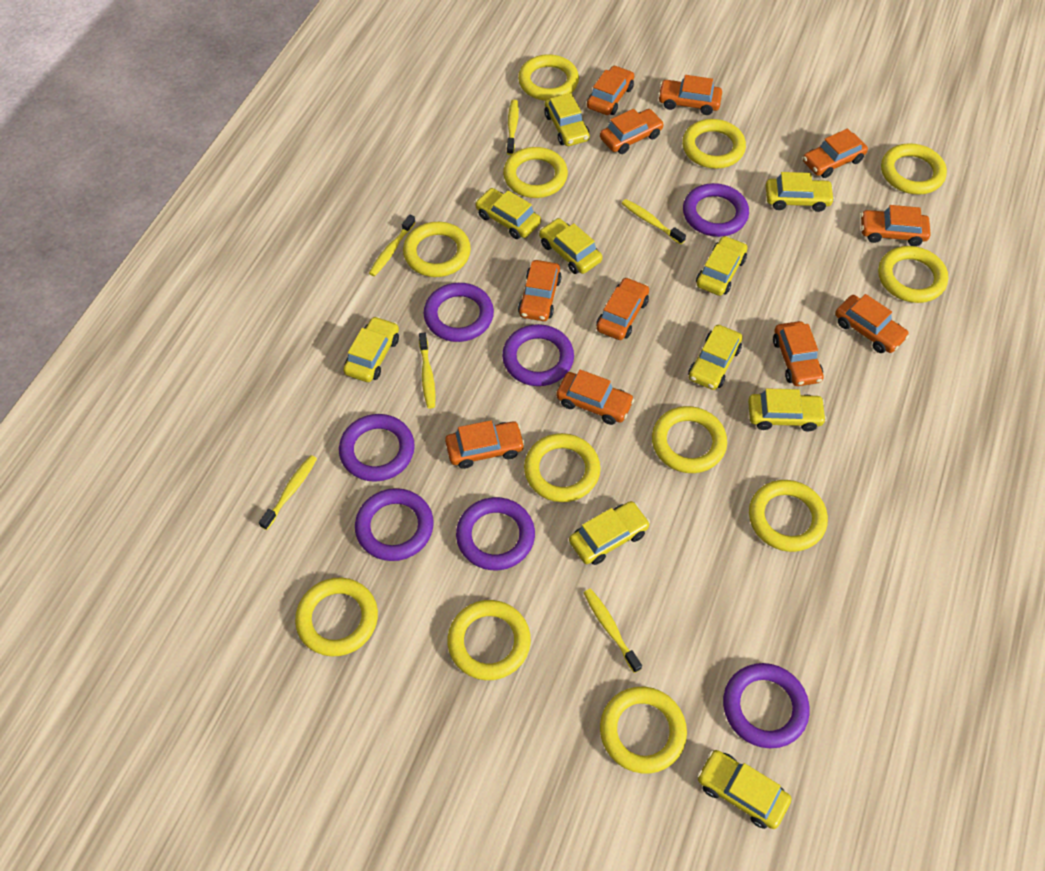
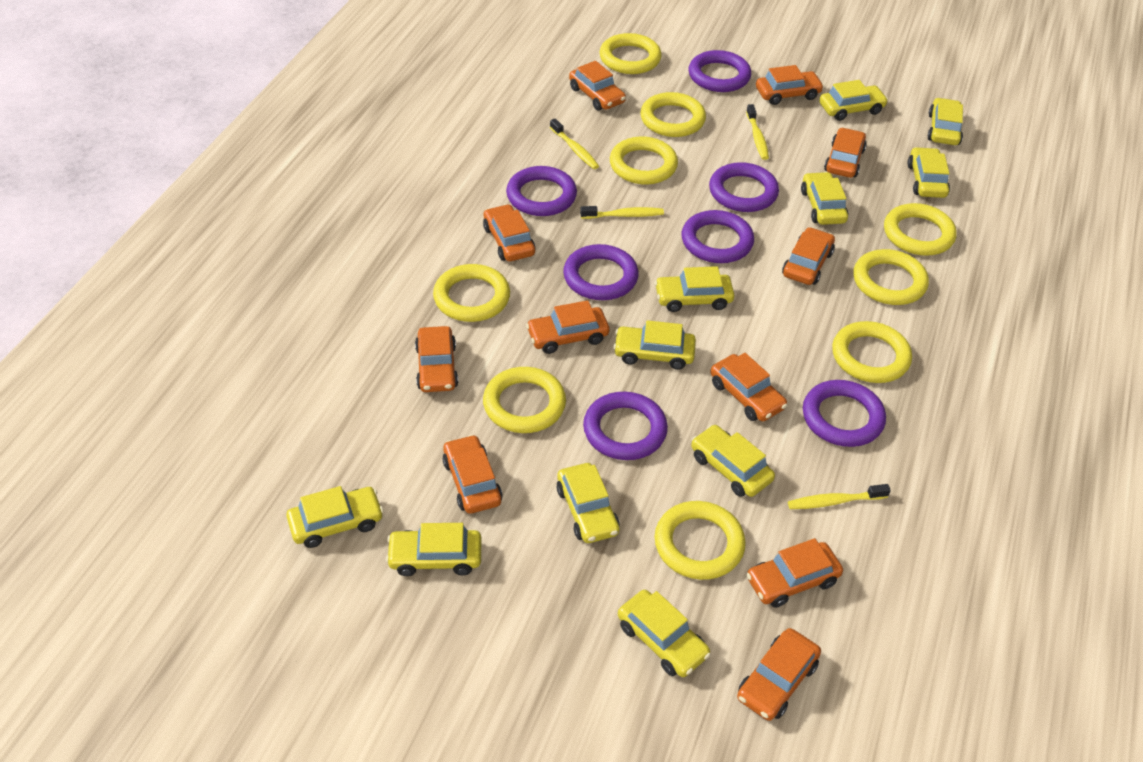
yellow car: 10 -> 11
yellow ring: 12 -> 9
yellow toothbrush: 6 -> 4

